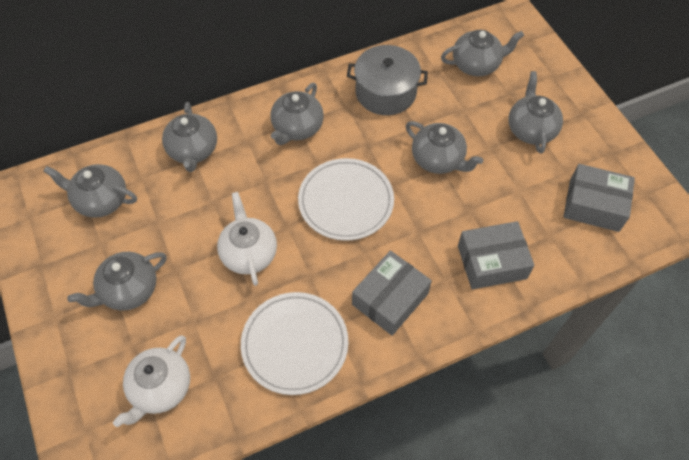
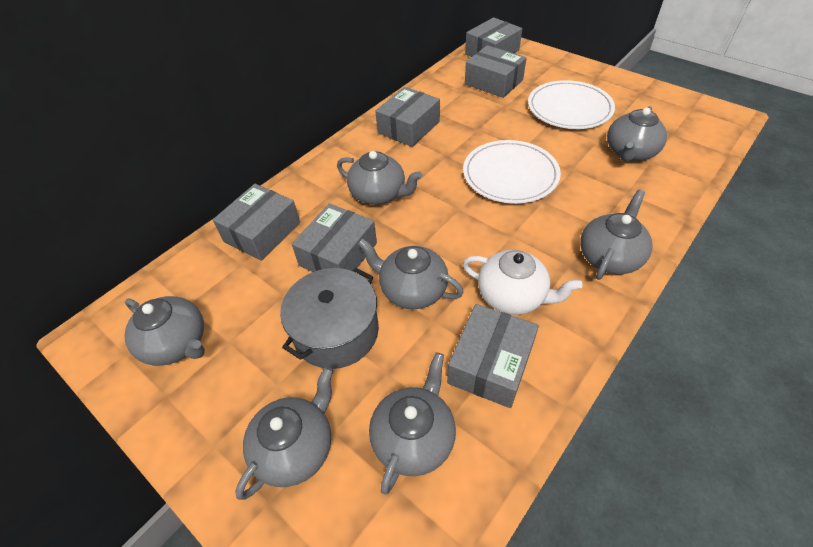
grey box: 3 -> 6
white teapot: 2 -> 1

